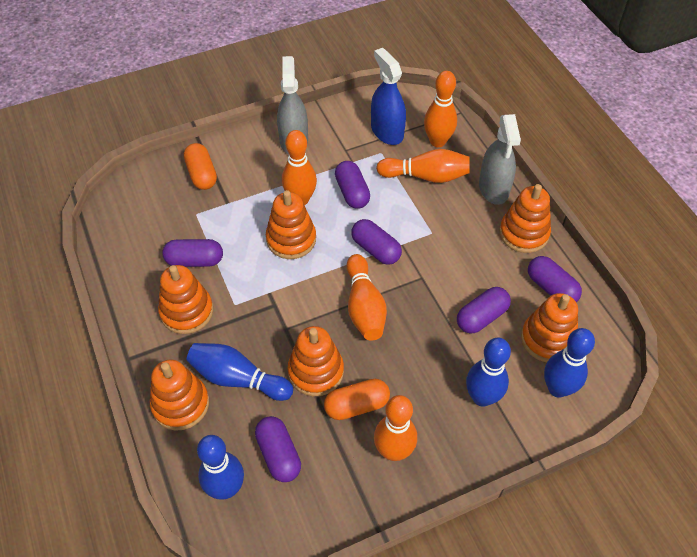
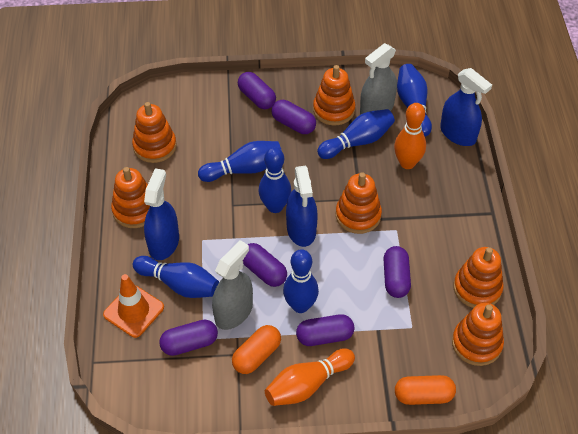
blue bowling pin: 4 -> 6
blue spray bottle: 1 -> 3
orange bowling pin: 5 -> 2
orange traffic cone: 0 -> 1

